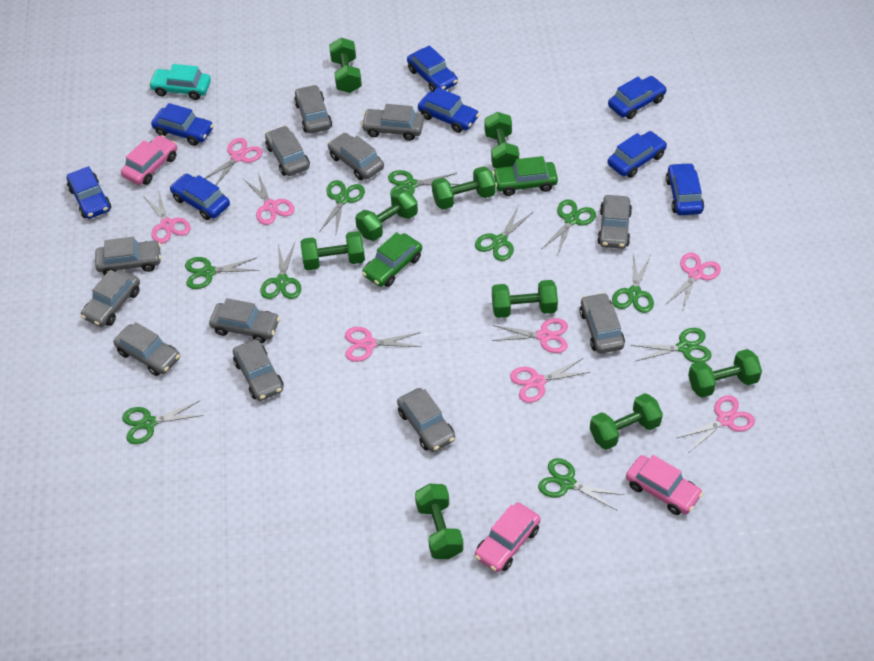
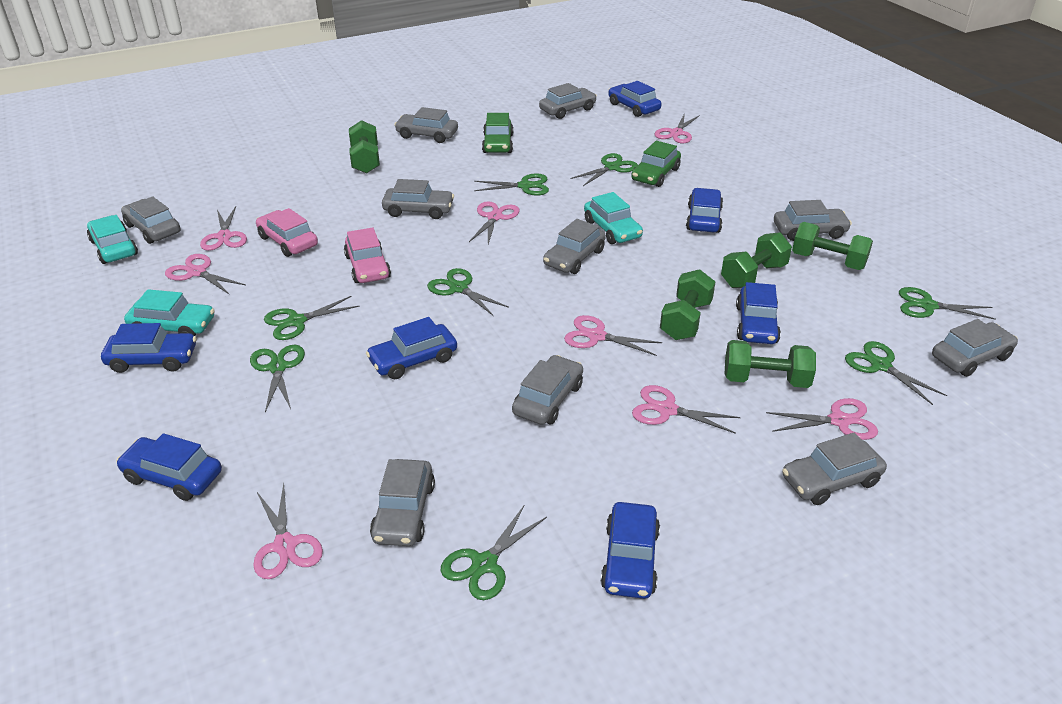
blue car: 8 -> 7
green dumbbell: 9 -> 5
green scissors: 10 -> 8
grey car: 12 -> 10
pink car: 3 -> 2
turquoise car: 1 -> 3

